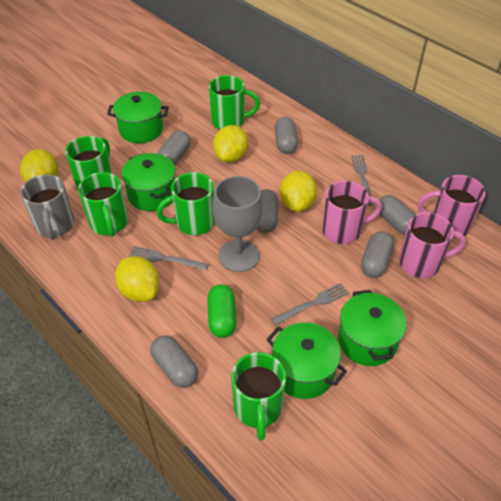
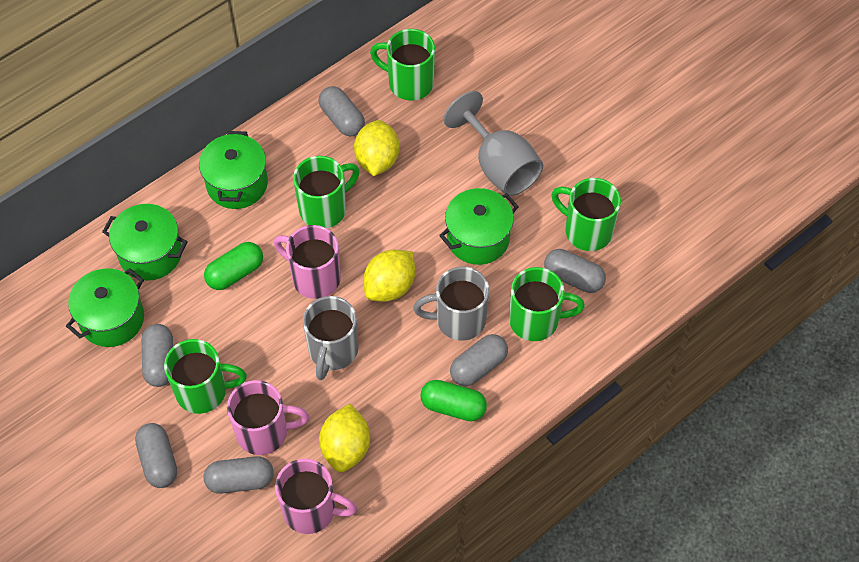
green capsule: 1 -> 2
grey fork: 3 -> 0
grey mug: 1 -> 2
yellow lemon: 4 -> 3

